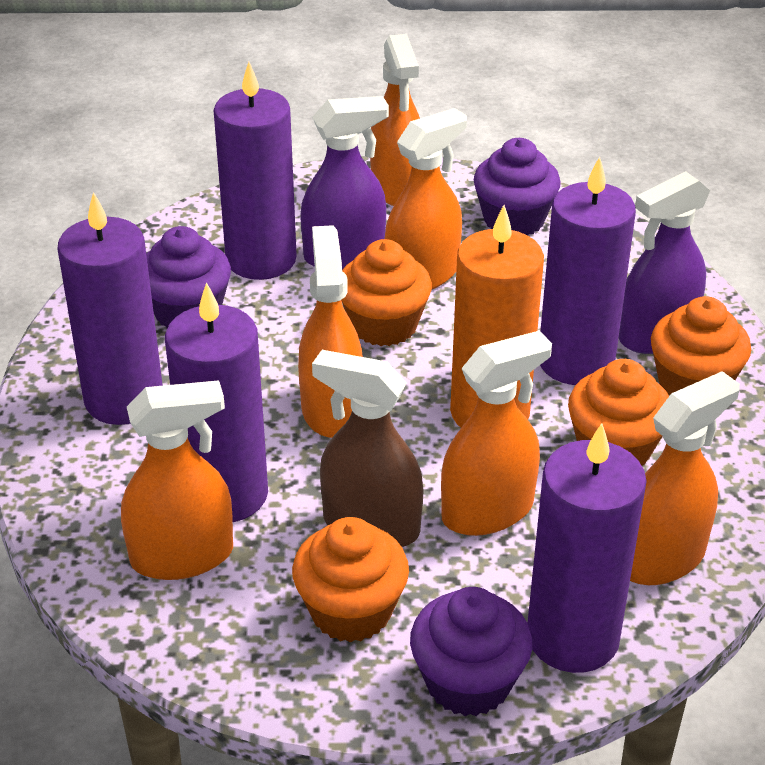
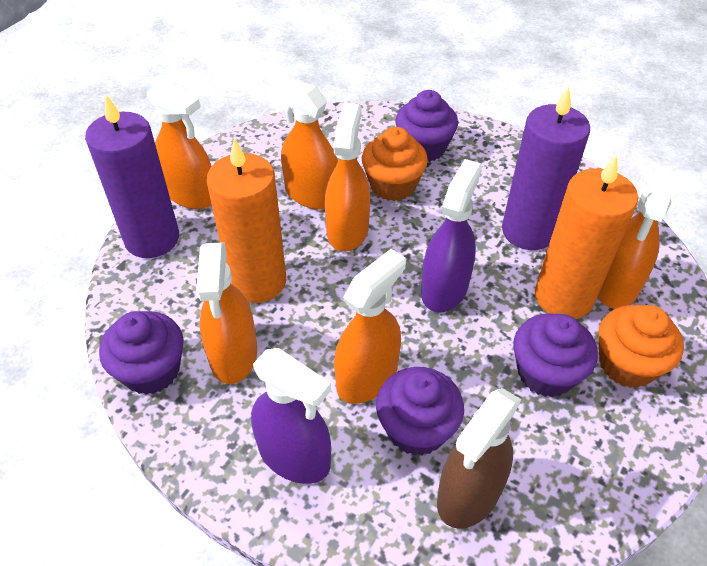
orange candle: 1 -> 2
orange cupcake: 4 -> 2
purple candle: 5 -> 2
purple cupcake: 3 -> 4

